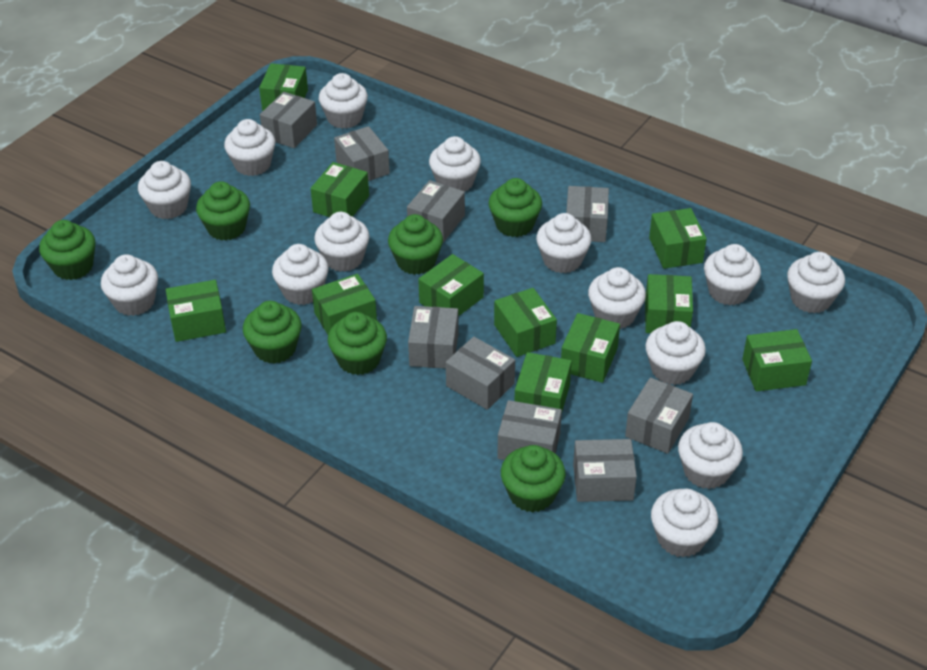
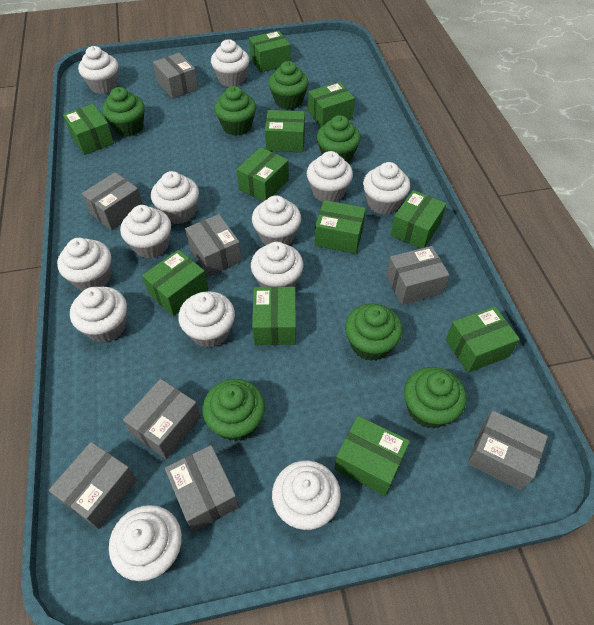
grey box: 9 -> 8
white cupcake: 14 -> 13

